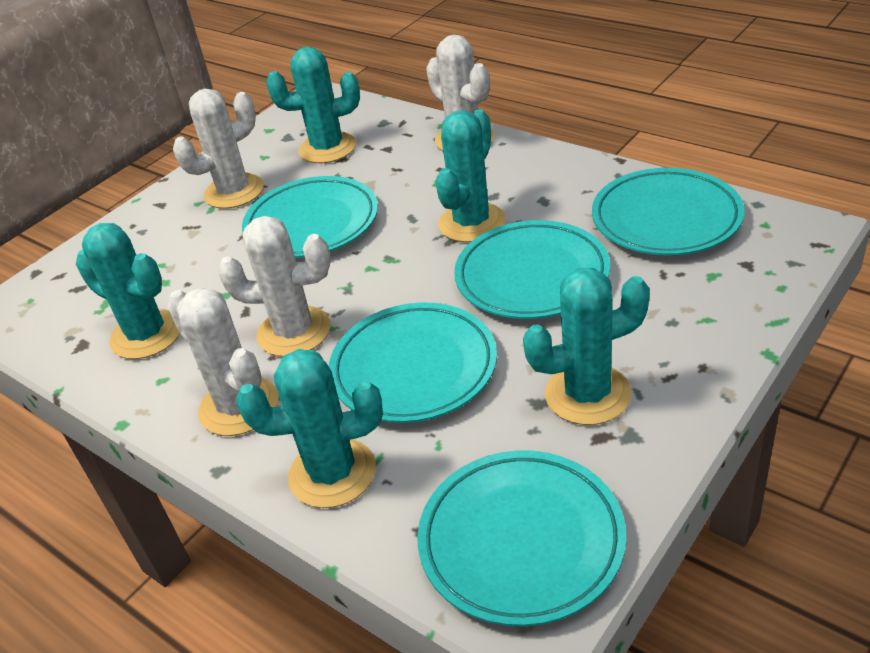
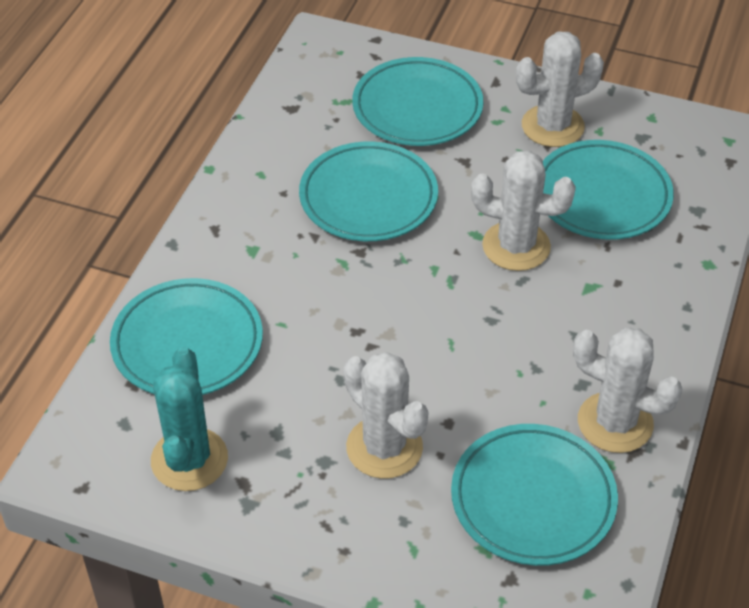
turquoise cactus: 5 -> 1

